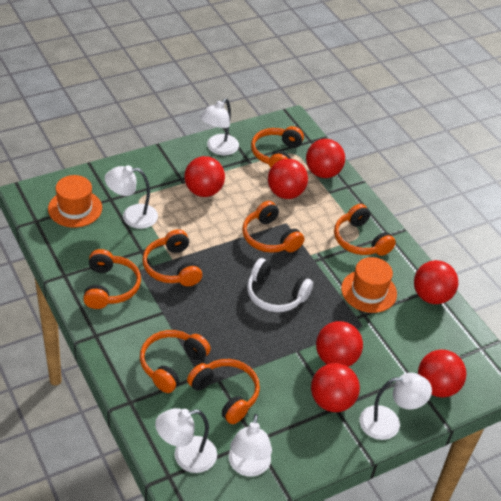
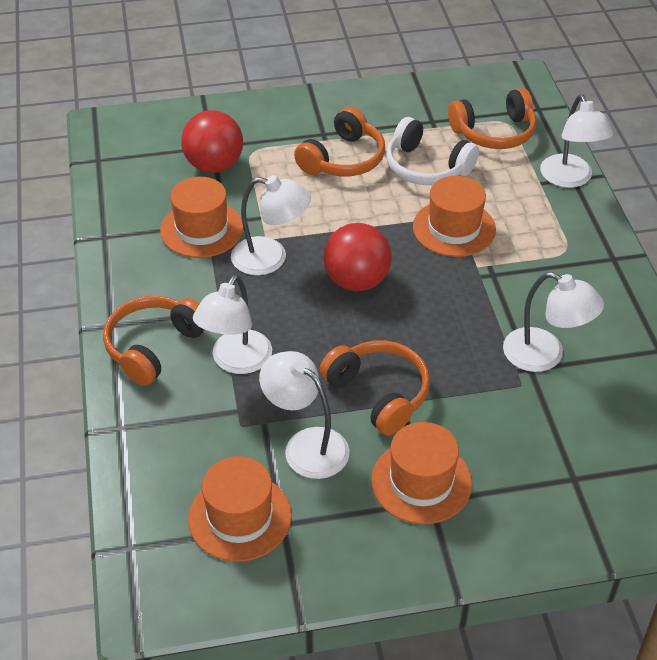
orange hat: 2 -> 4
orange headphones: 7 -> 4
red ball: 7 -> 2

